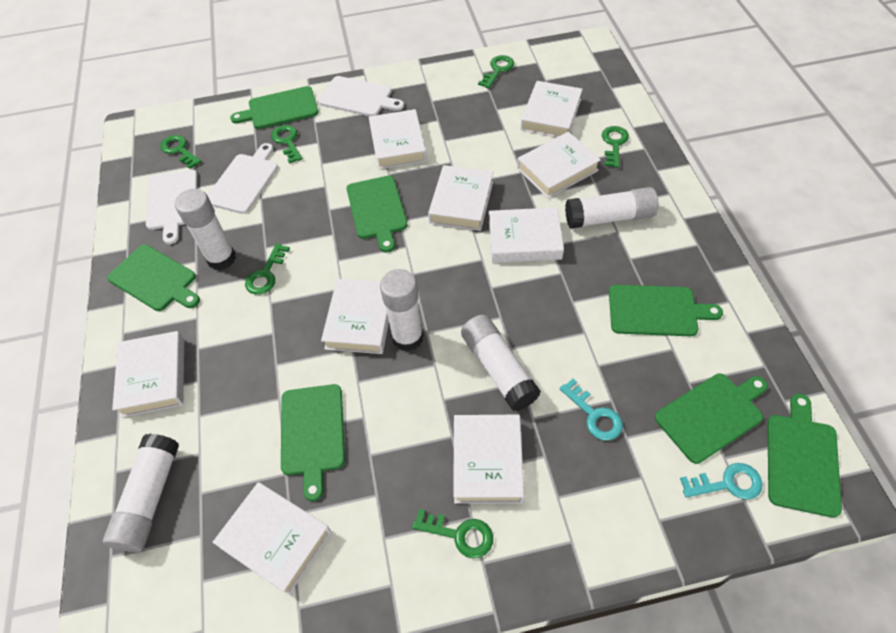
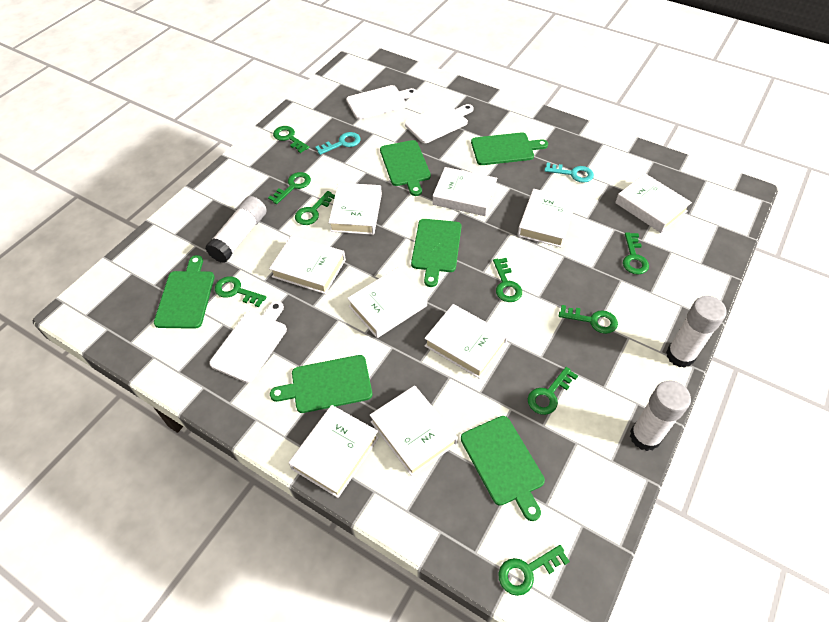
green cutting board: 7 -> 6
green key: 6 -> 9
white glue stick: 5 -> 3

